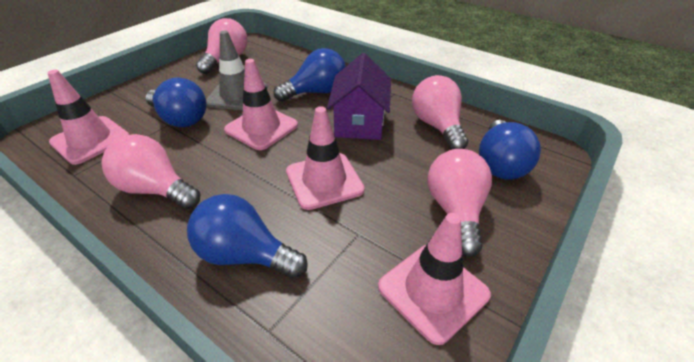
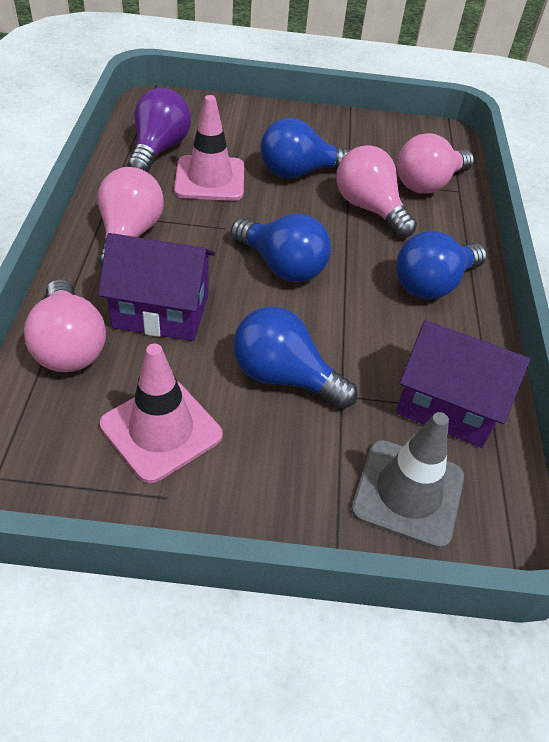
pink traffic cone: 4 -> 2
purple house: 1 -> 2
purple light bulb: 0 -> 1

